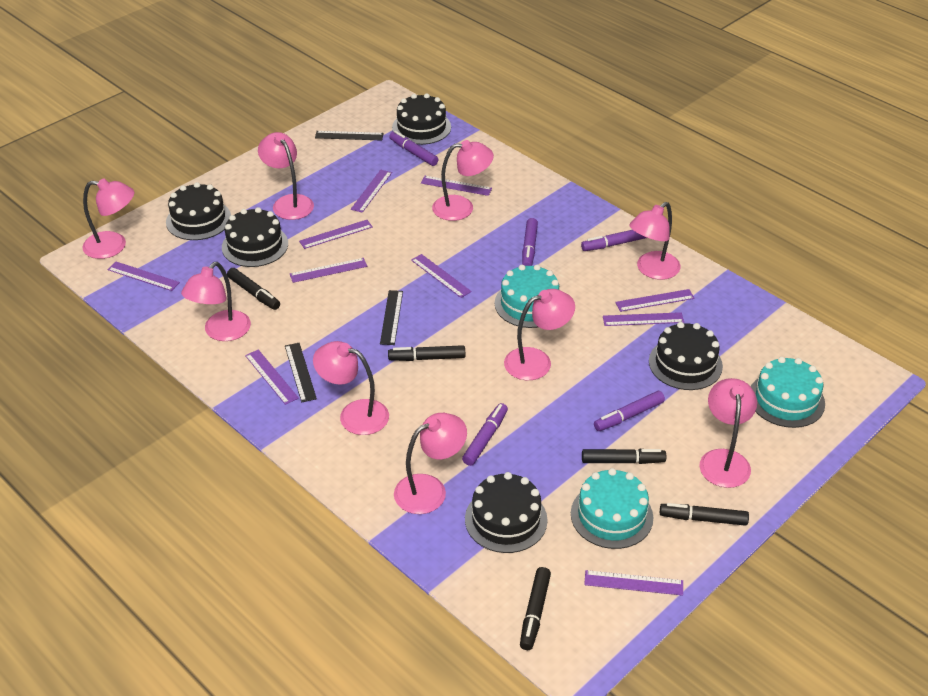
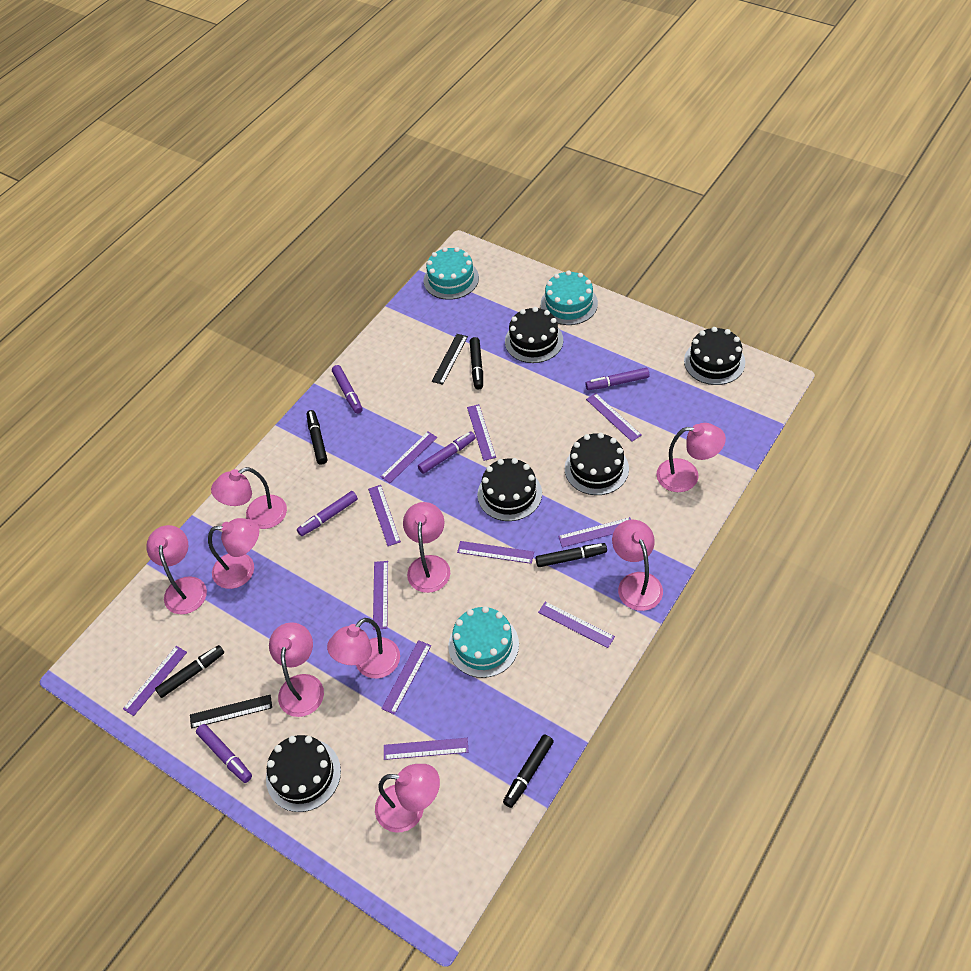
black ruler: 3 -> 2
purple ruler: 10 -> 11

